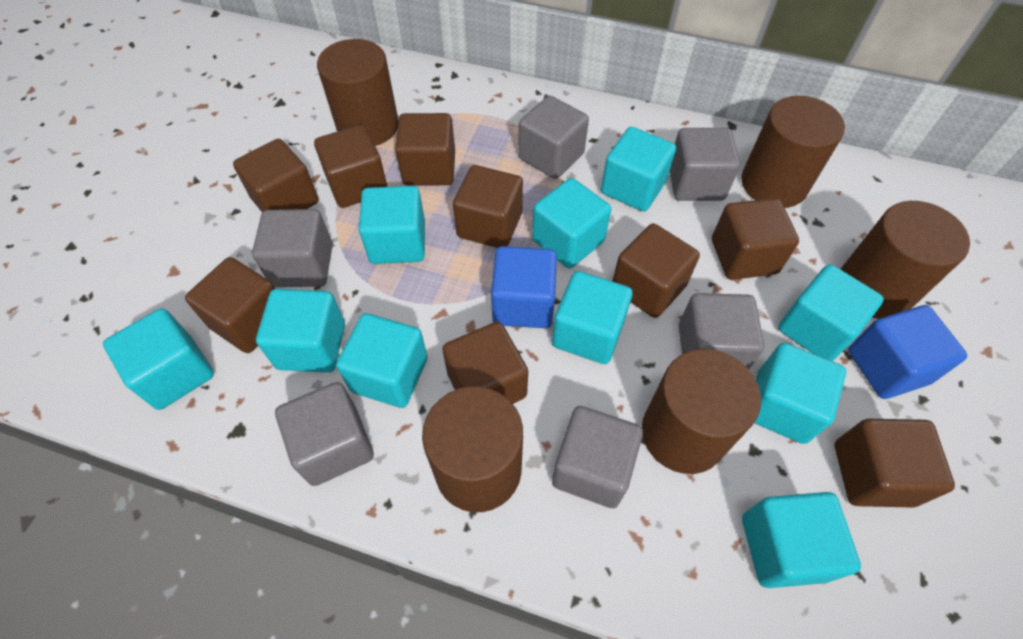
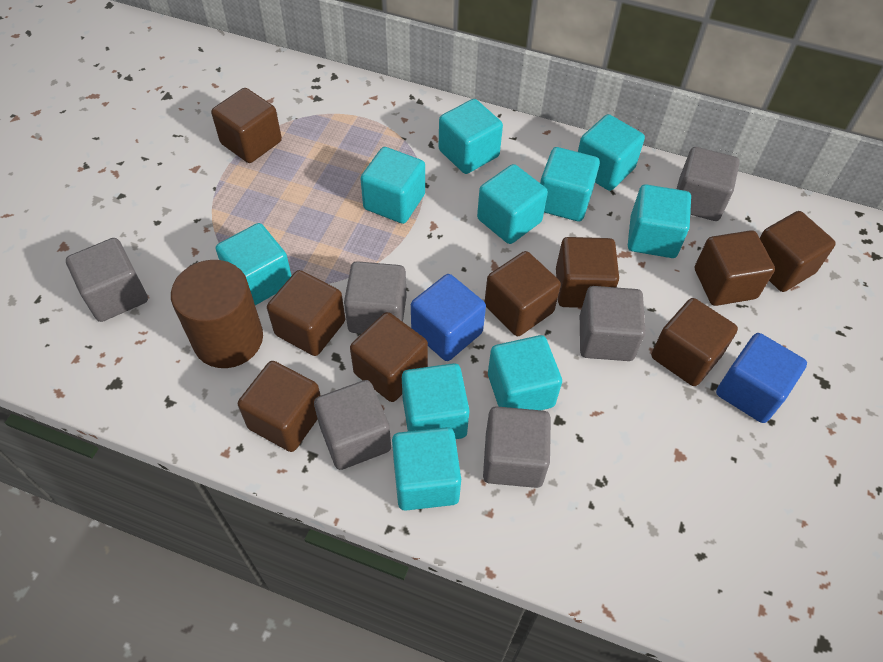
brown cylinder: 5 -> 1

